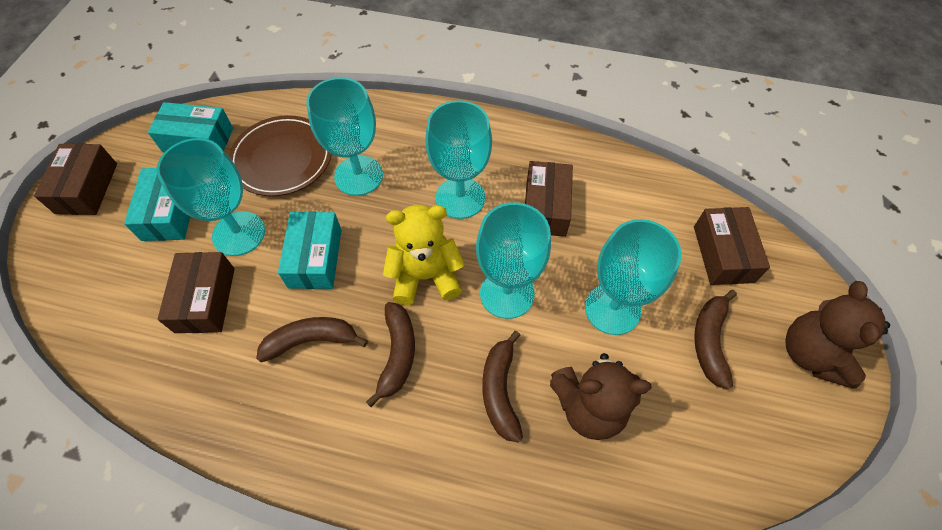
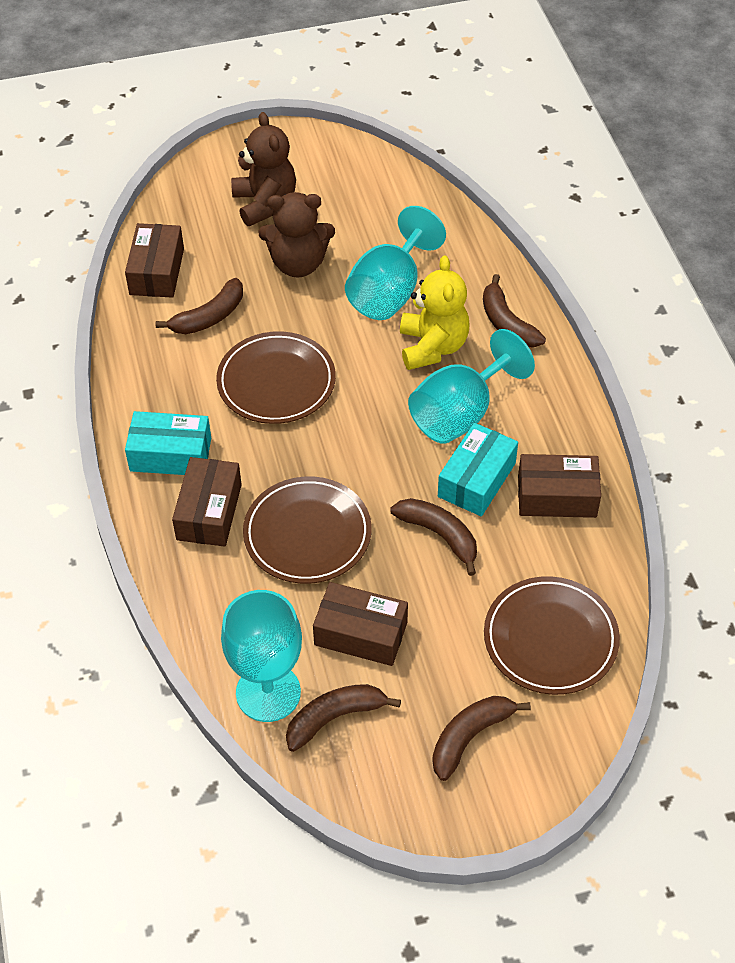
brown banana: 4 -> 5
brown plate: 1 -> 3
turquoise box: 3 -> 2
turquoise goblet: 5 -> 3

